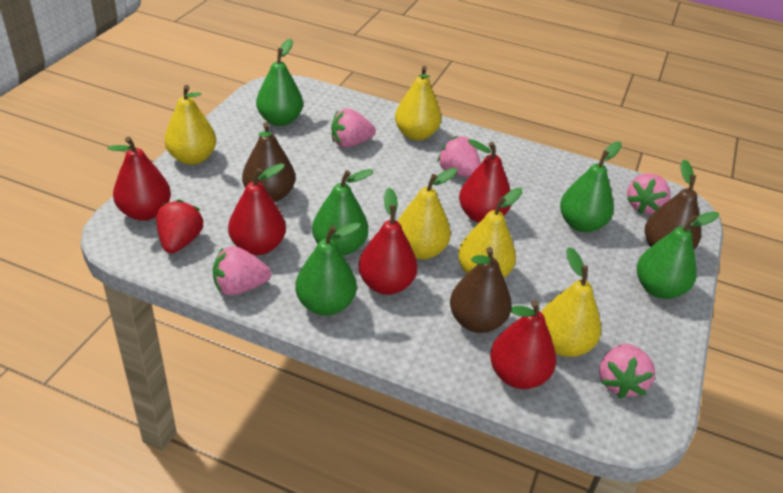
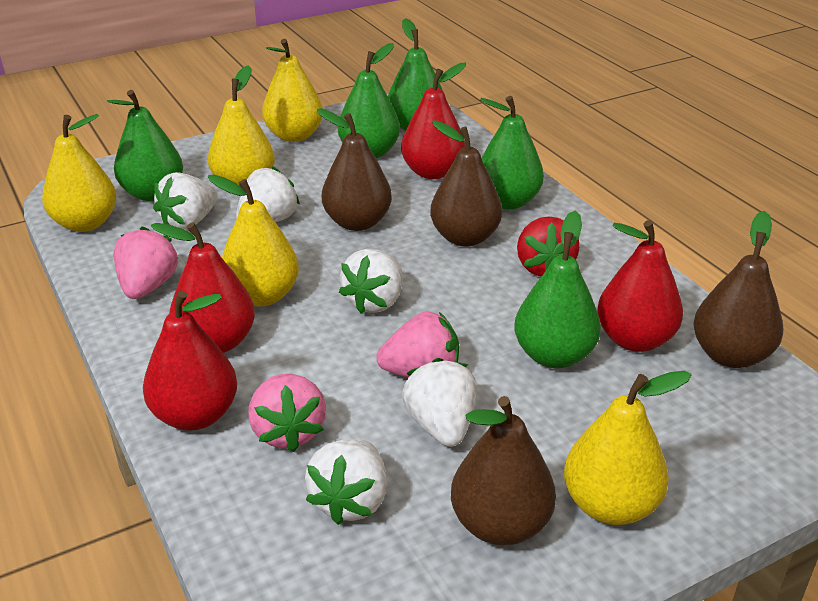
brown pear: 3 -> 4
pink strawberry: 5 -> 3
red pear: 5 -> 4
white strawberry: 0 -> 5

